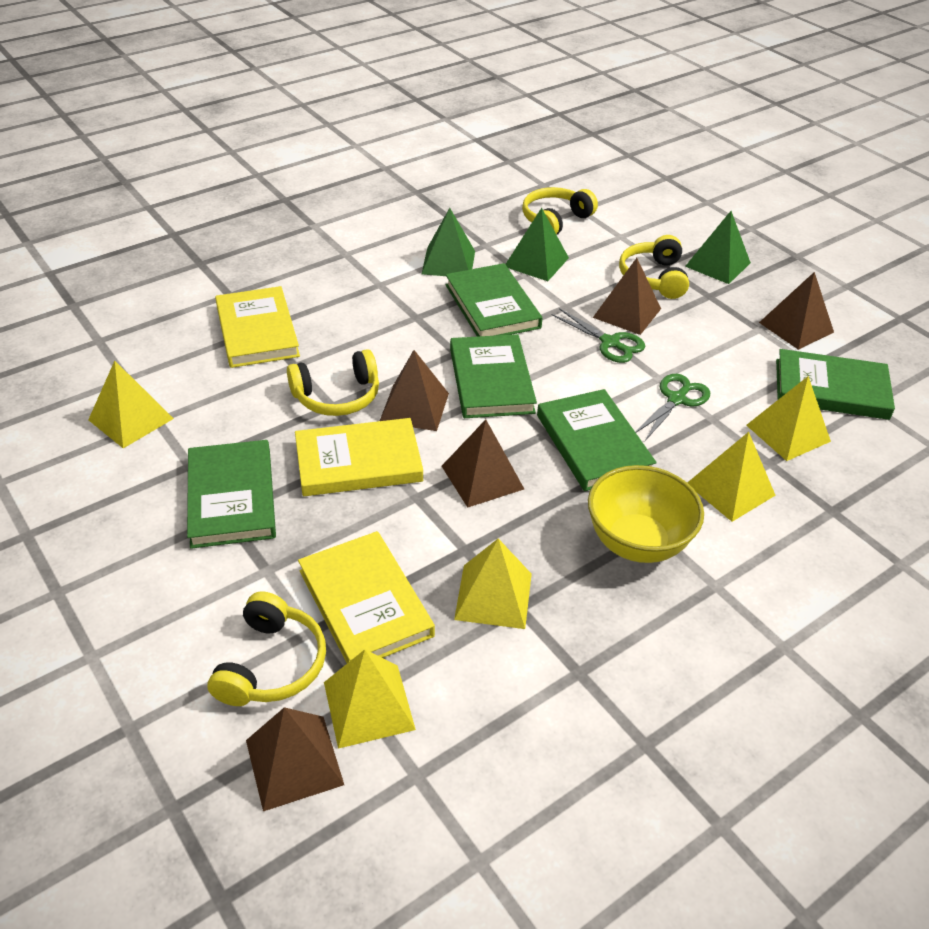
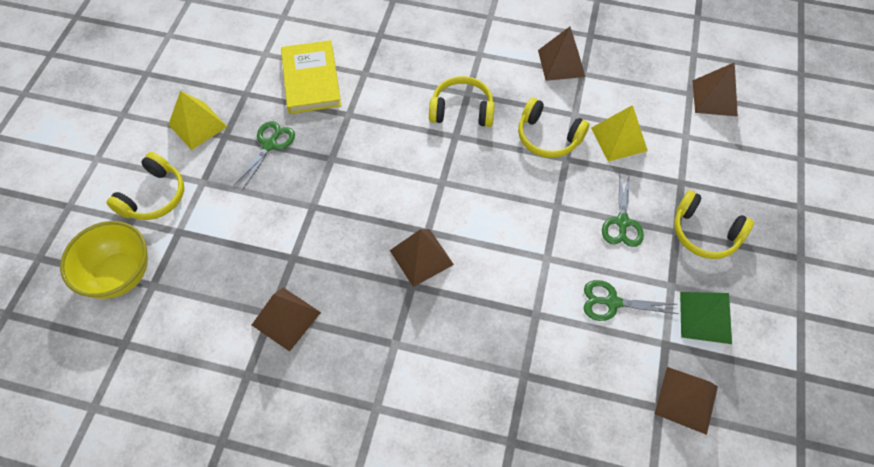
green book: 5 -> 0
green pyramid: 3 -> 1
green scissors: 2 -> 3
yellow book: 3 -> 1
yellow pyramid: 5 -> 2

